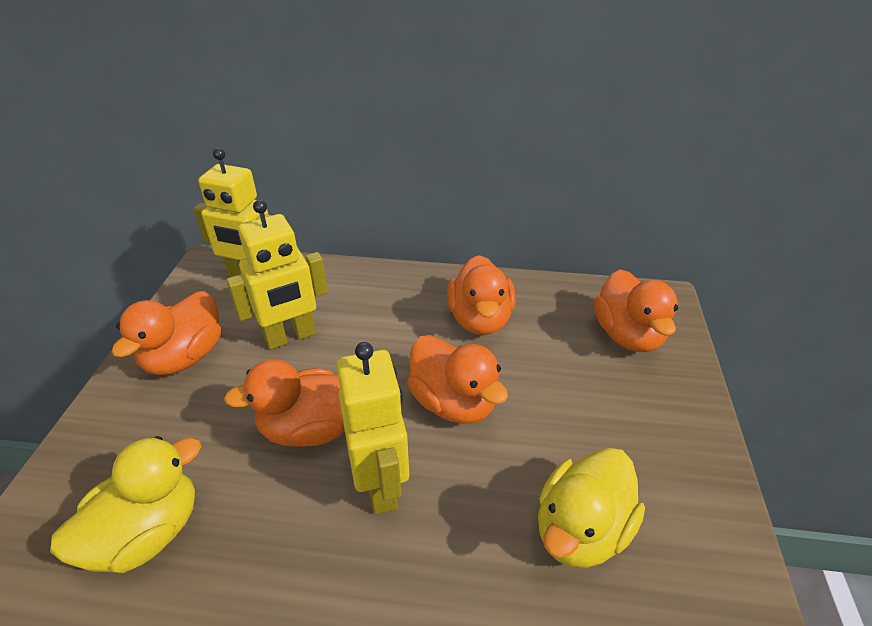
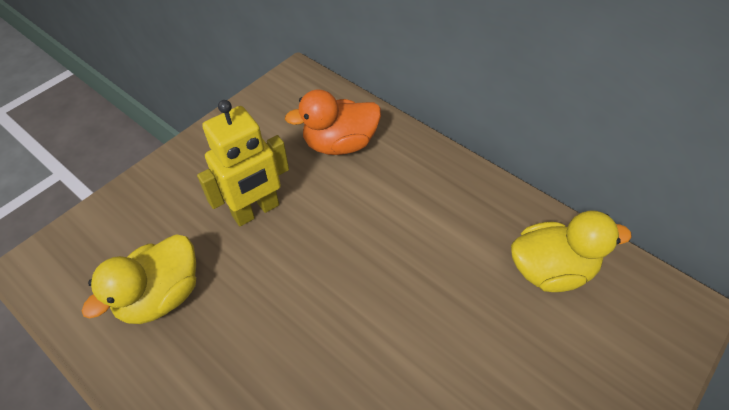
orange duck: 5 -> 1
yellow robot: 3 -> 1

